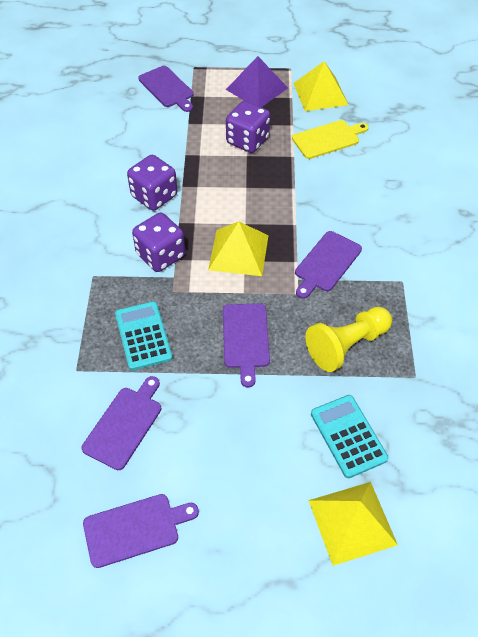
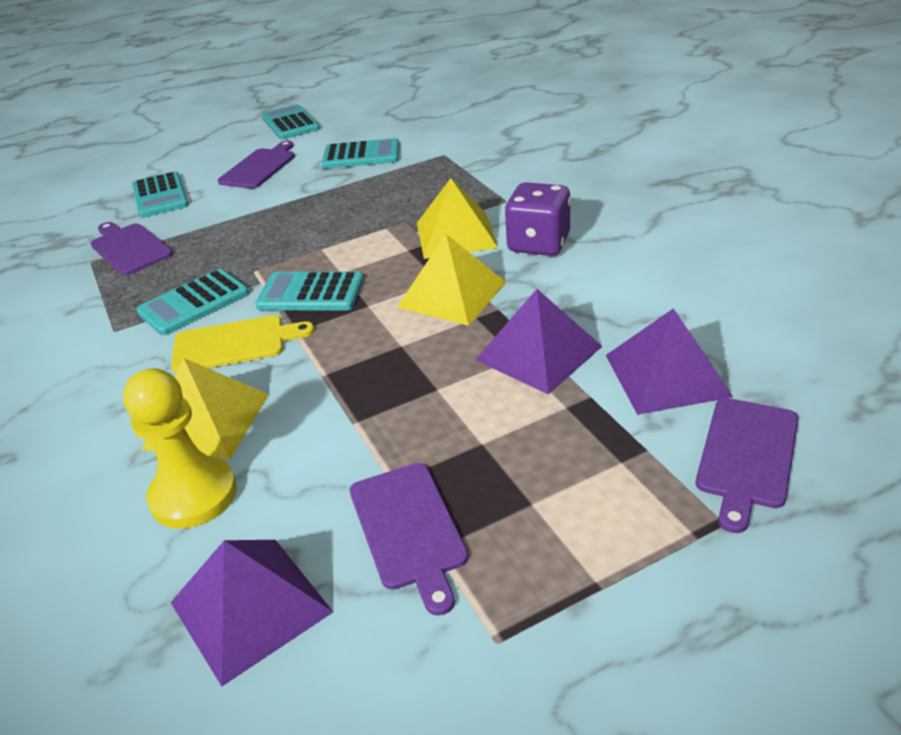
purple cutting board: 5 -> 4
purple dice: 3 -> 1
purple pyramid: 1 -> 3
turquoise calculator: 2 -> 5

